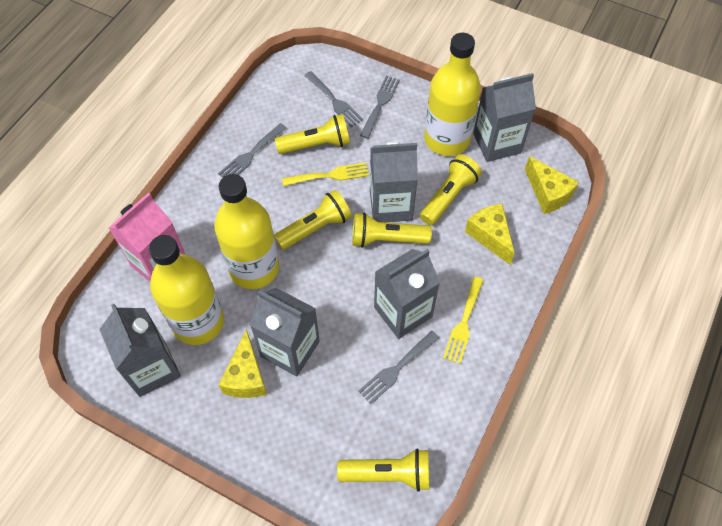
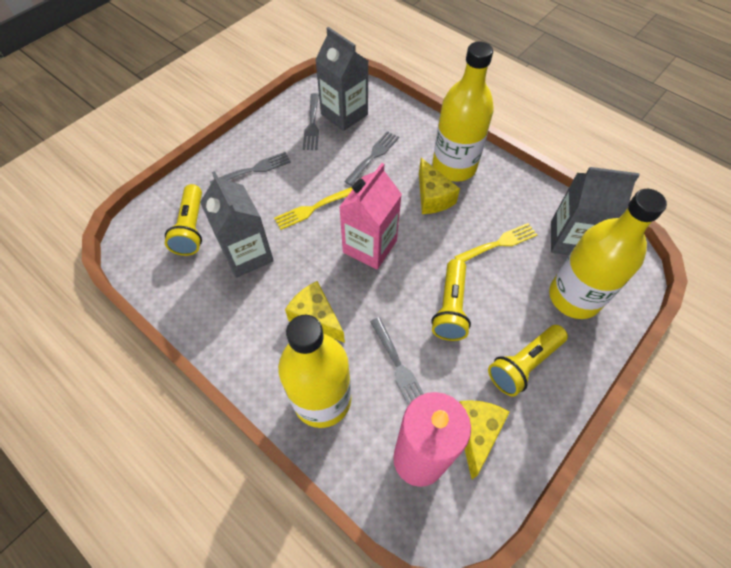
grey carton: 5 -> 3
pink candle: 0 -> 1
yellow flashlight: 5 -> 3

